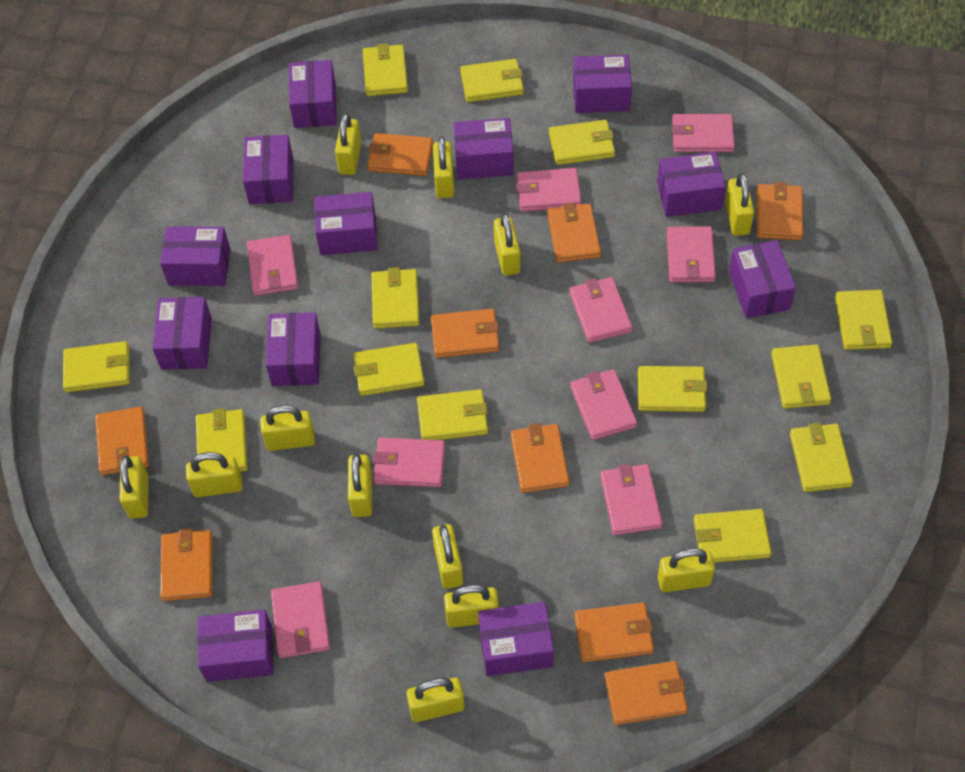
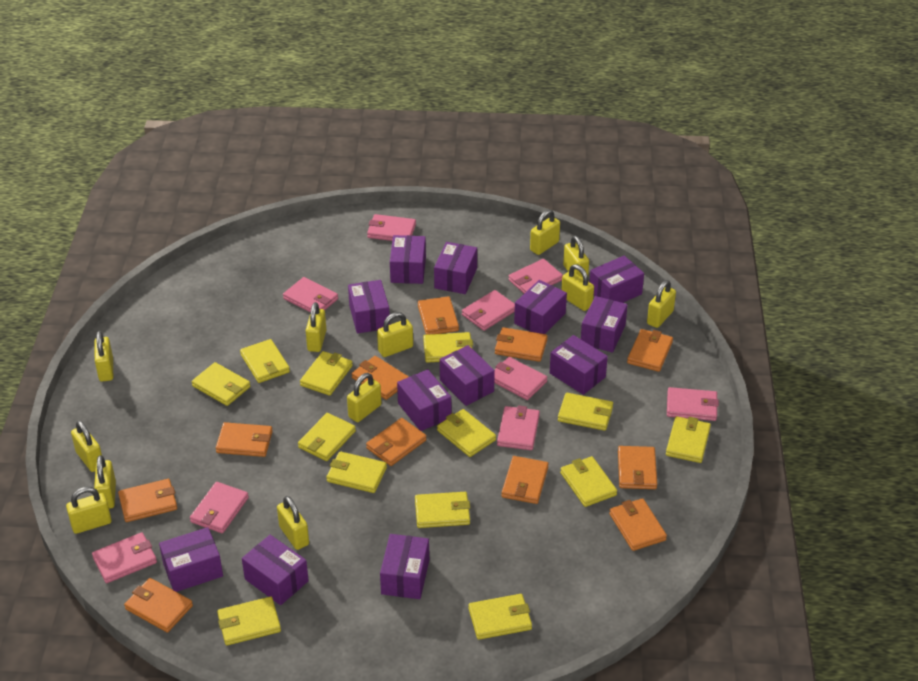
orange wallet: 9 -> 11

